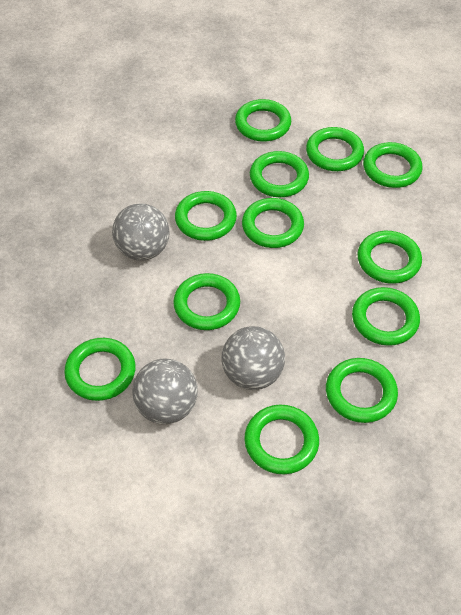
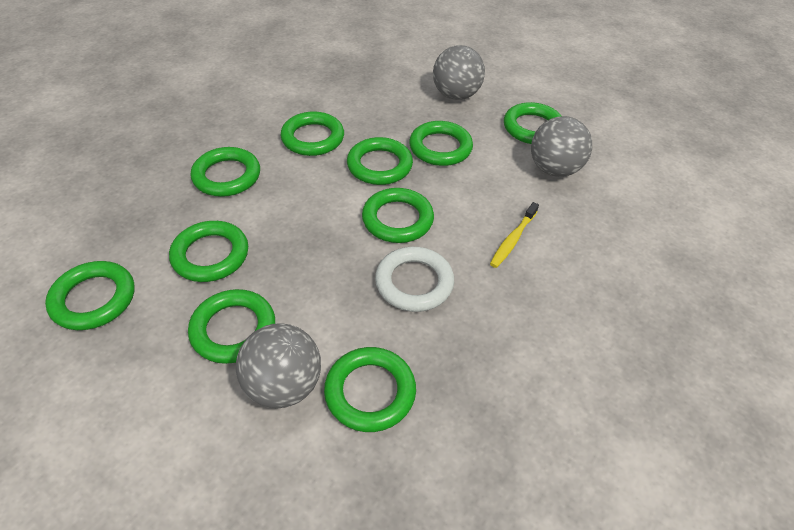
green ring: 12 -> 10
white ring: 0 -> 1
yellow toothbrush: 0 -> 1

